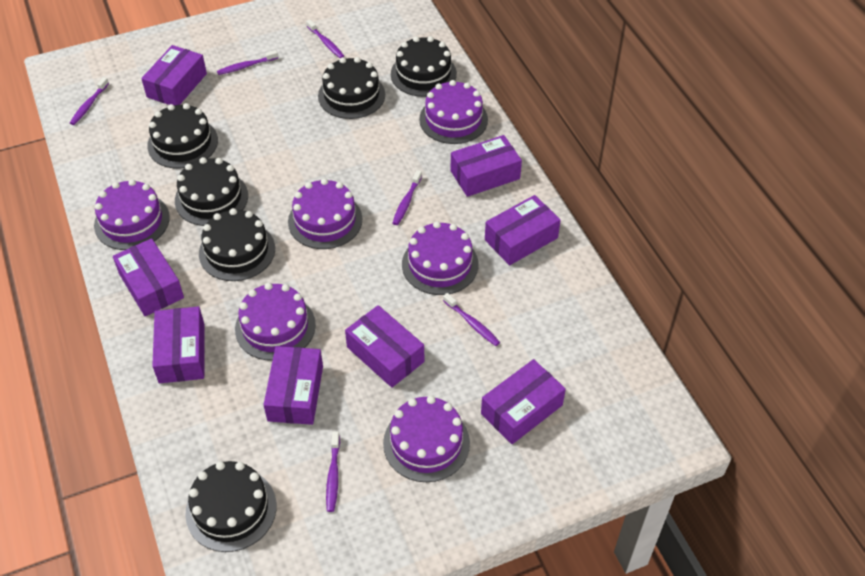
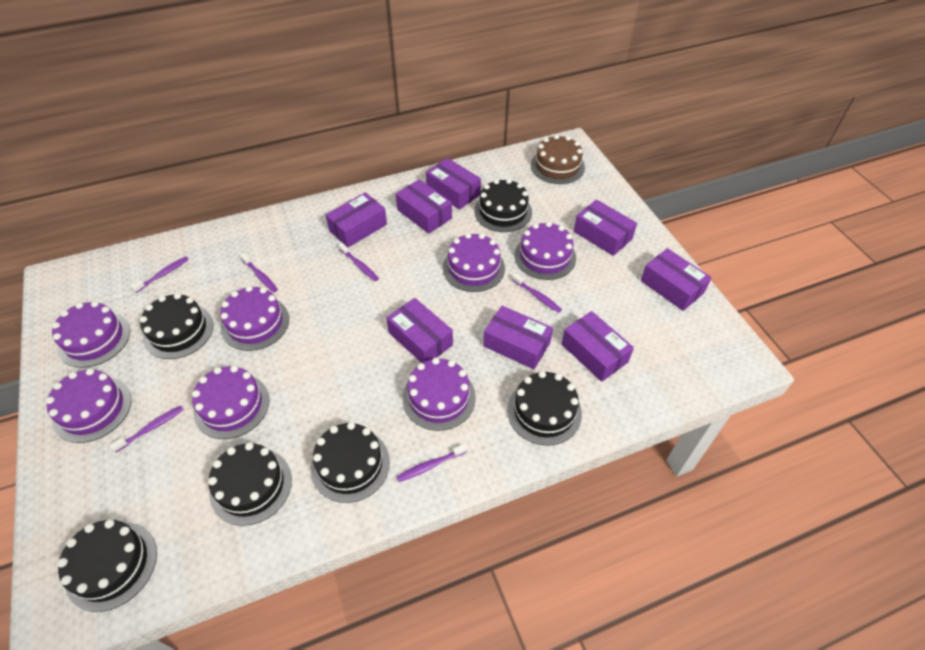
brown cake: 0 -> 1
purple cake: 6 -> 7

